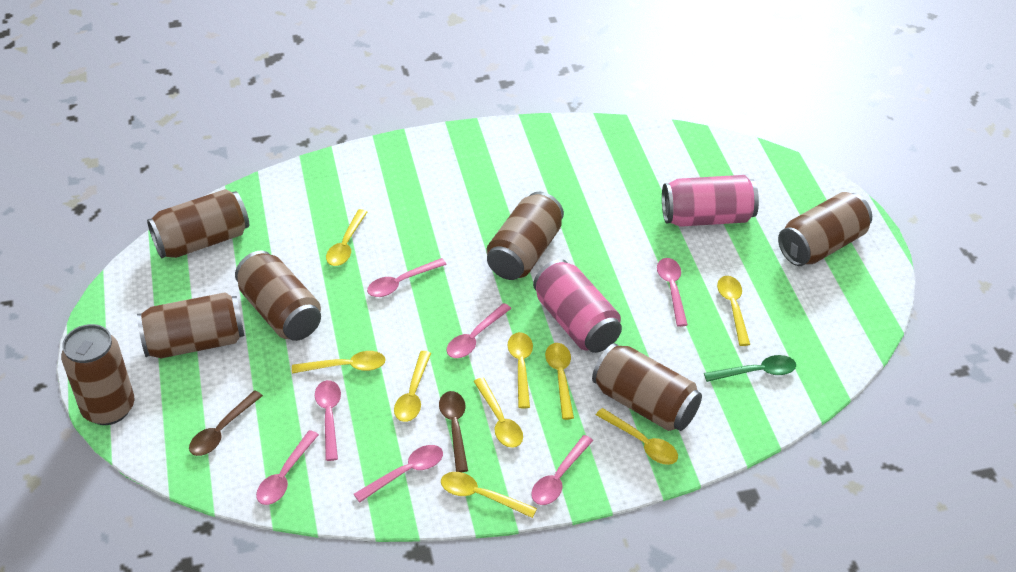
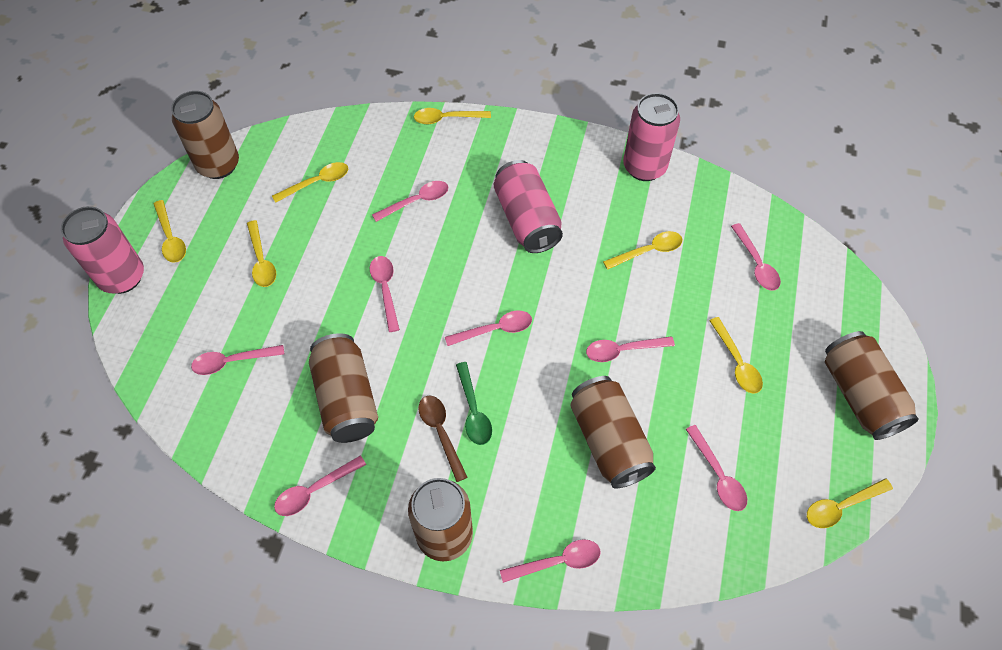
brown can: 7 -> 5
brown spoon: 2 -> 1
pink can: 2 -> 3
pink spoon: 7 -> 9
yellow spoon: 9 -> 7

